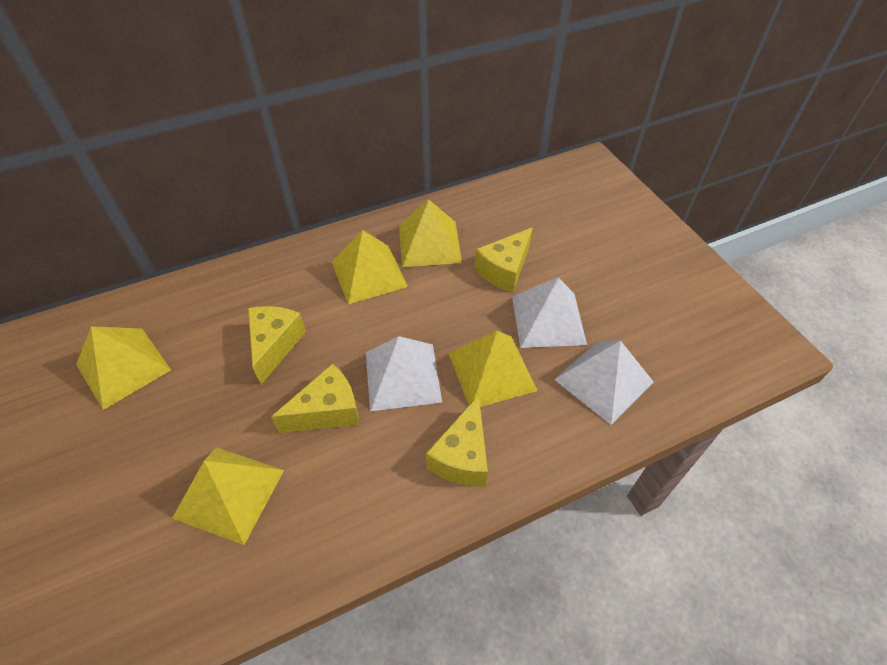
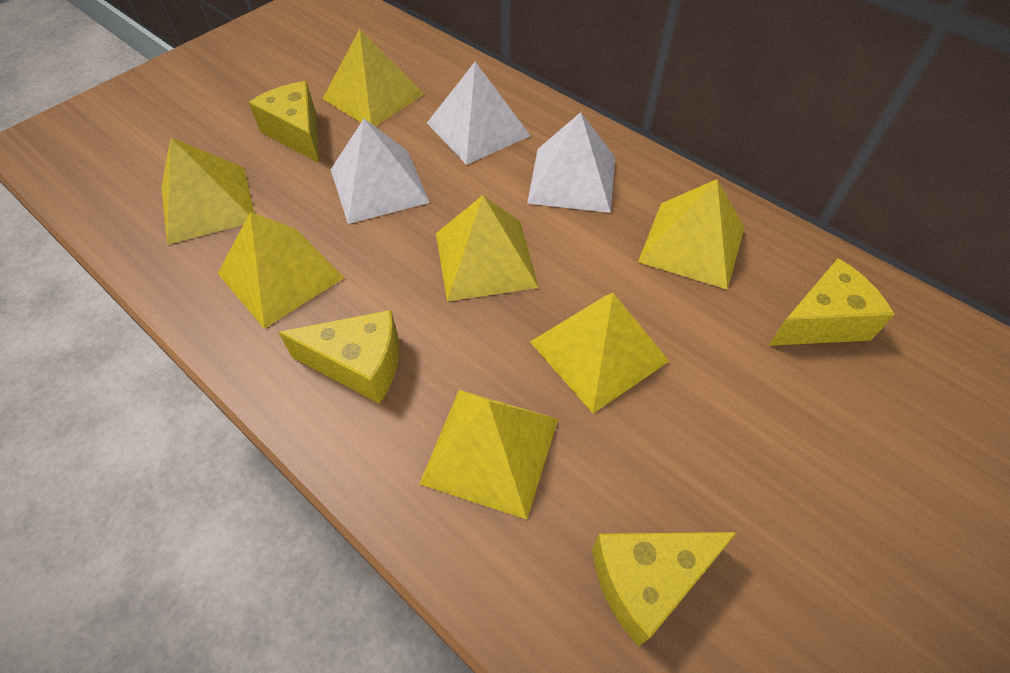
yellow pyramid: 5 -> 7

